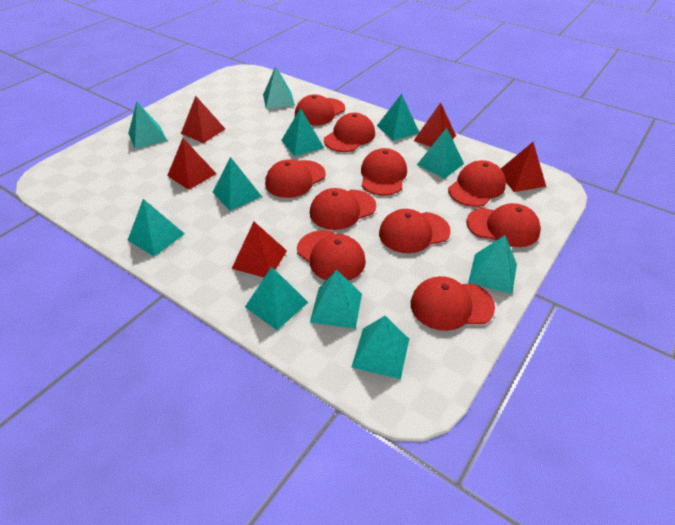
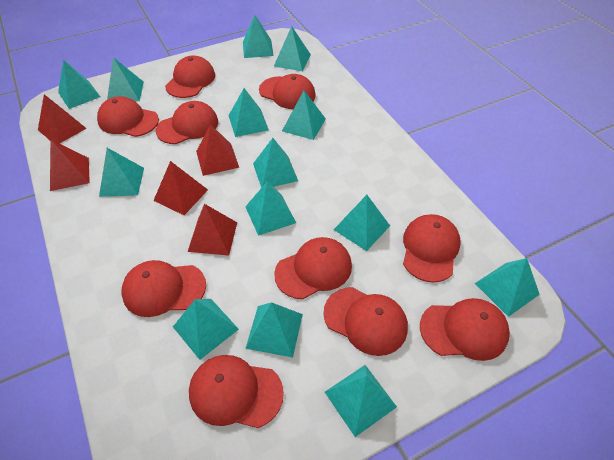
turquoise pyramid: 11 -> 14

